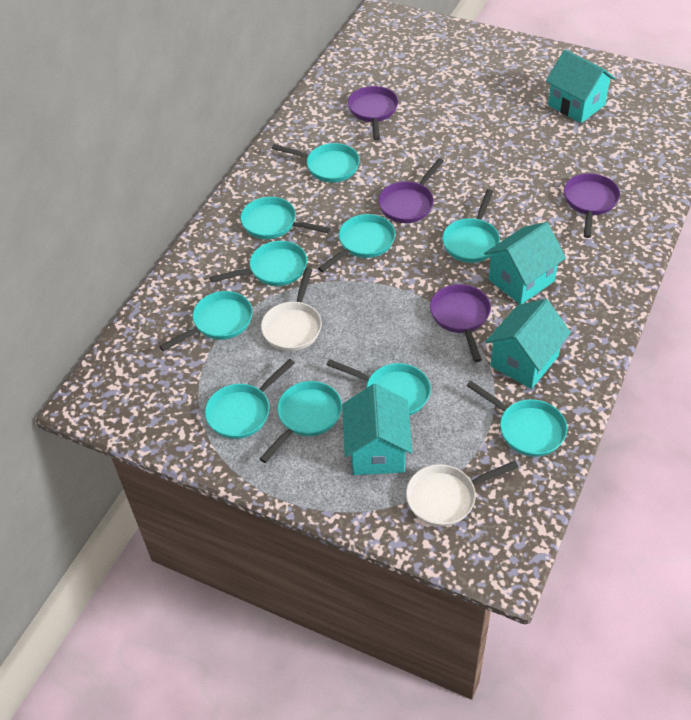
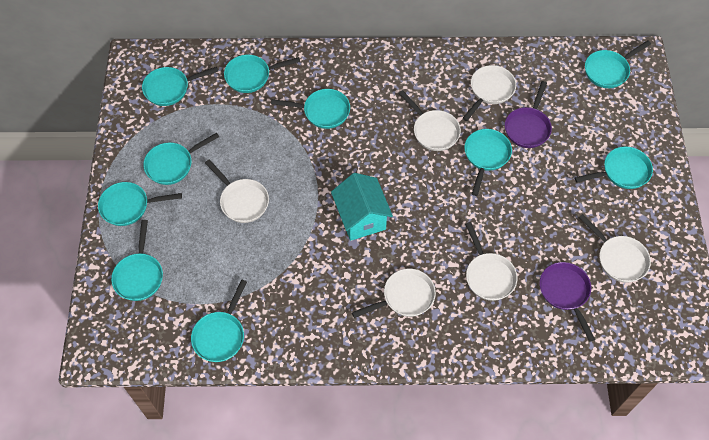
purple pan: 4 -> 2
turquoise house: 4 -> 1
white pan: 2 -> 6

